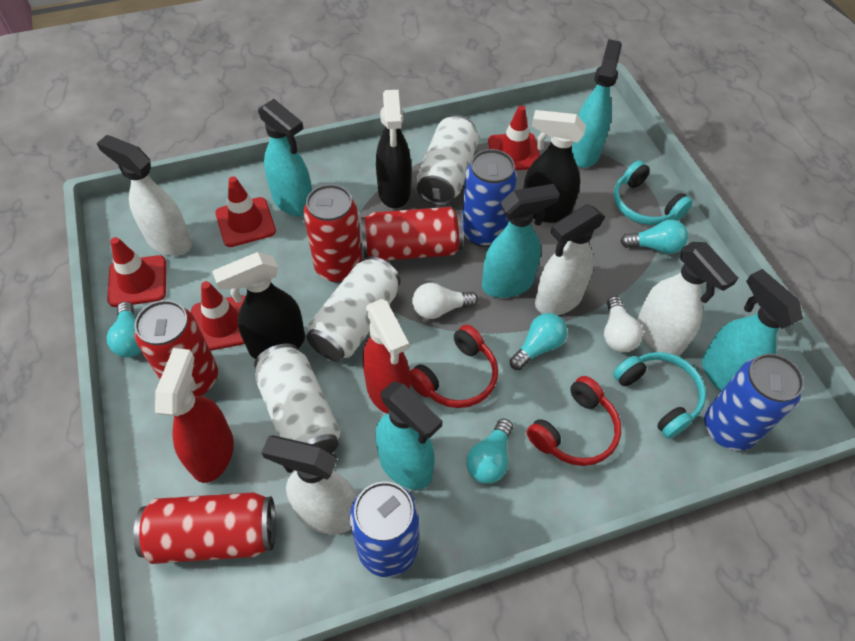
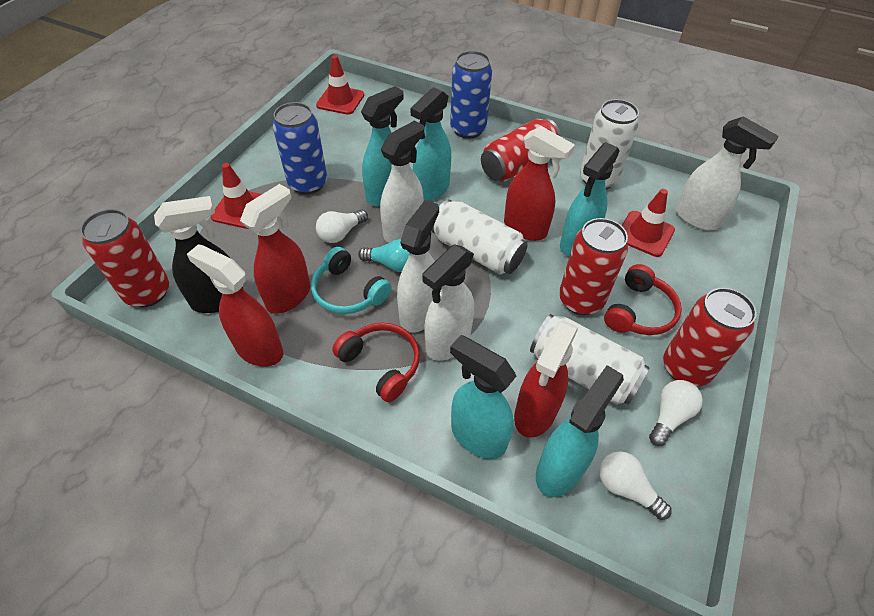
black spray bottle: 3 -> 1
blue can: 3 -> 2
red spray bottle: 2 -> 4
red traffic cone: 4 -> 3
turquoise headphones: 2 -> 1
turquoise light bulb: 4 -> 1
white light bulb: 2 -> 3

